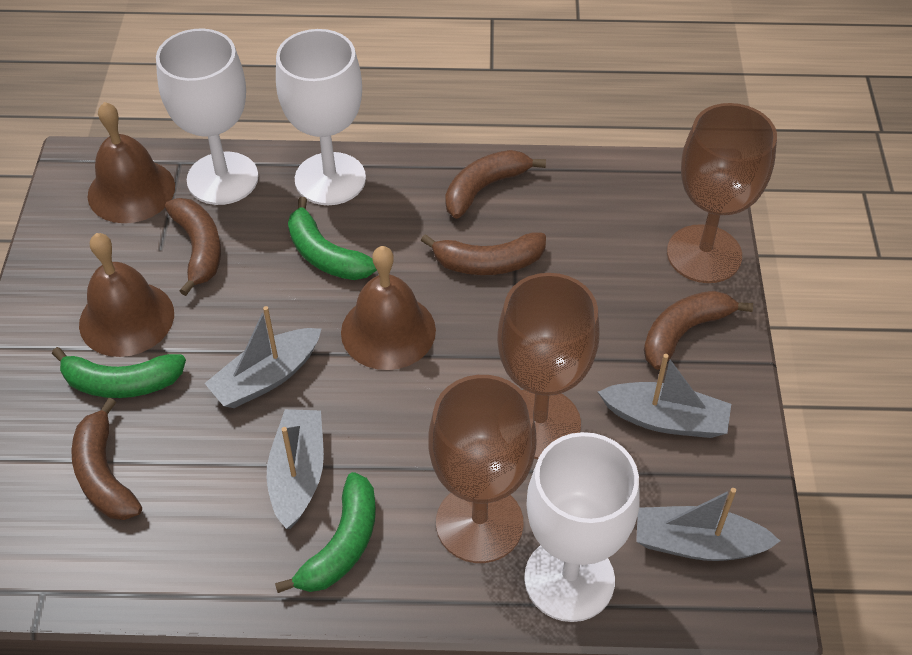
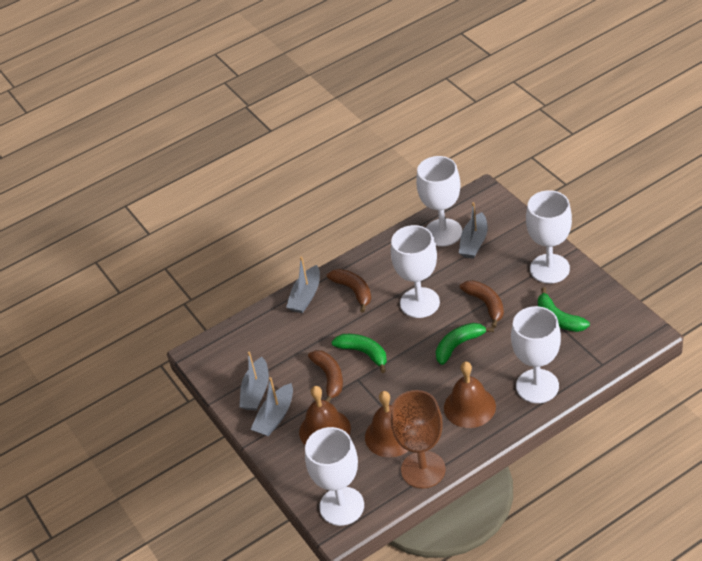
brown banana: 5 -> 3
brown goblet: 3 -> 1
white goblet: 3 -> 5

